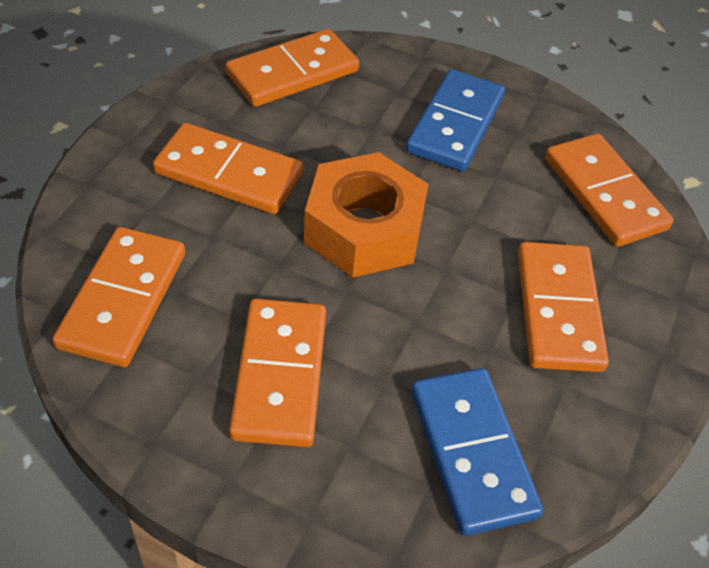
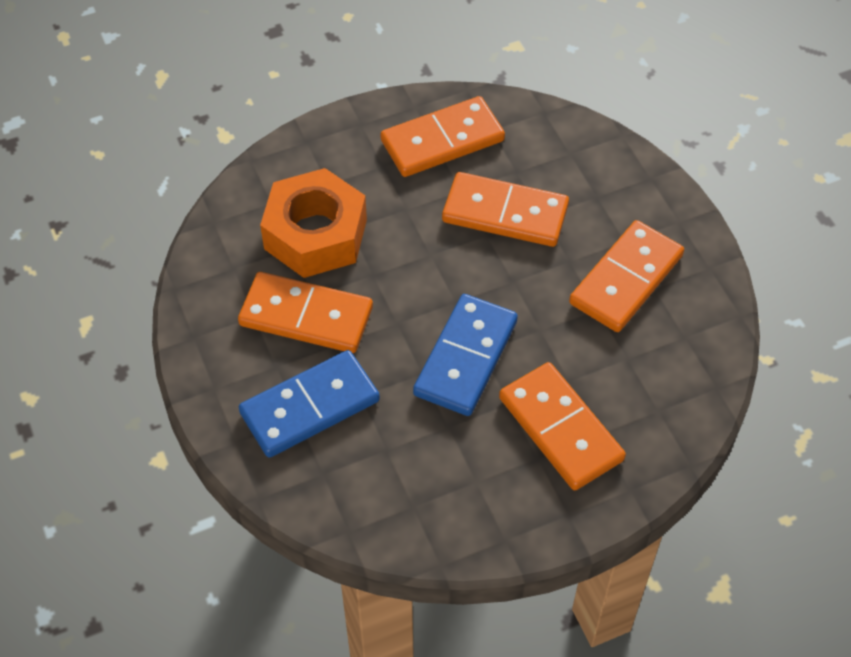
orange domino: 6 -> 5

